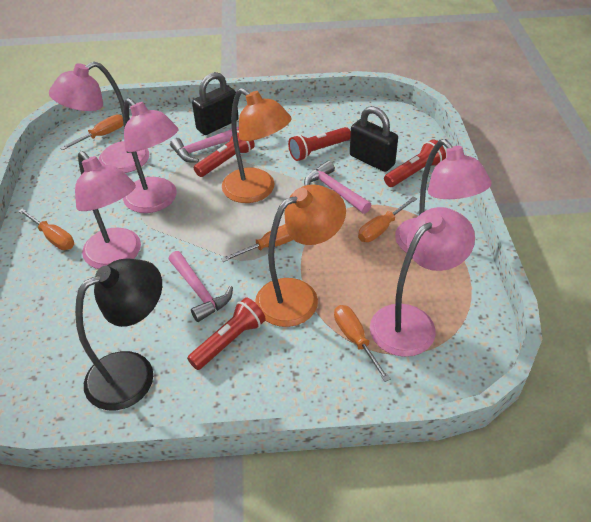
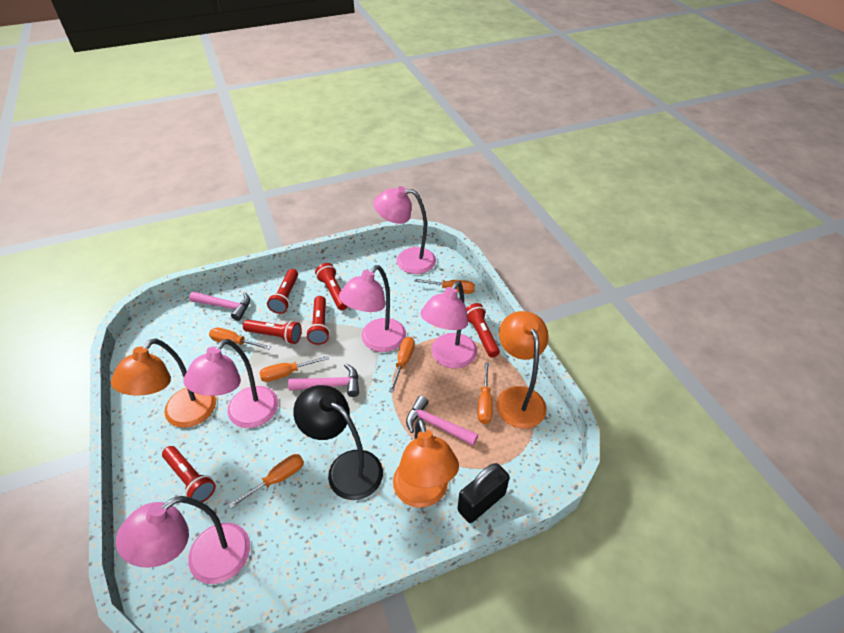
black padlock: 2 -> 1
orange lamp: 2 -> 3
orange screwdriver: 5 -> 6
red flashlight: 4 -> 6

